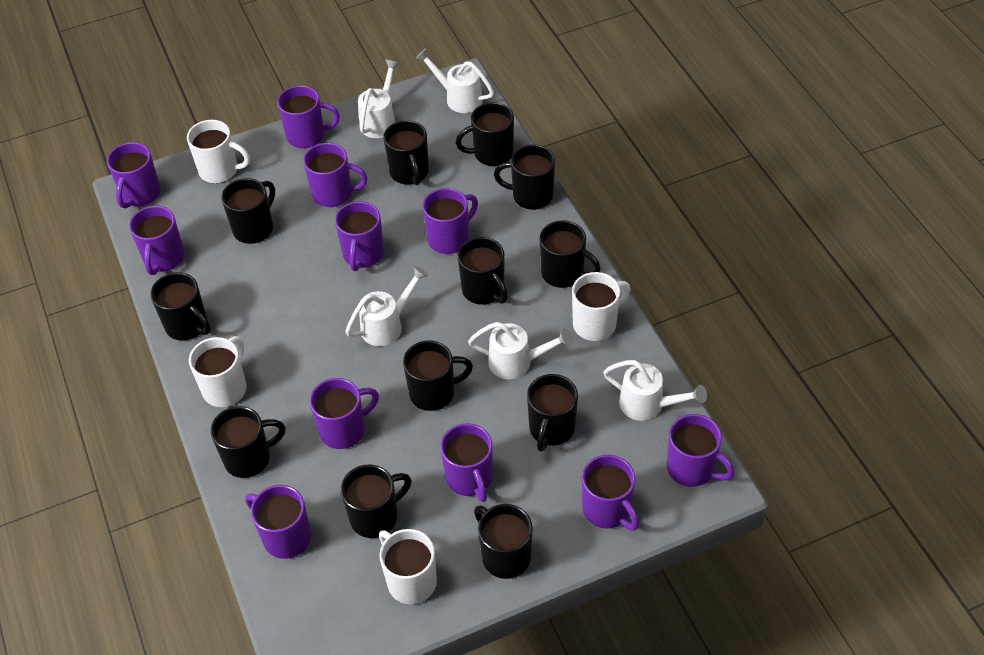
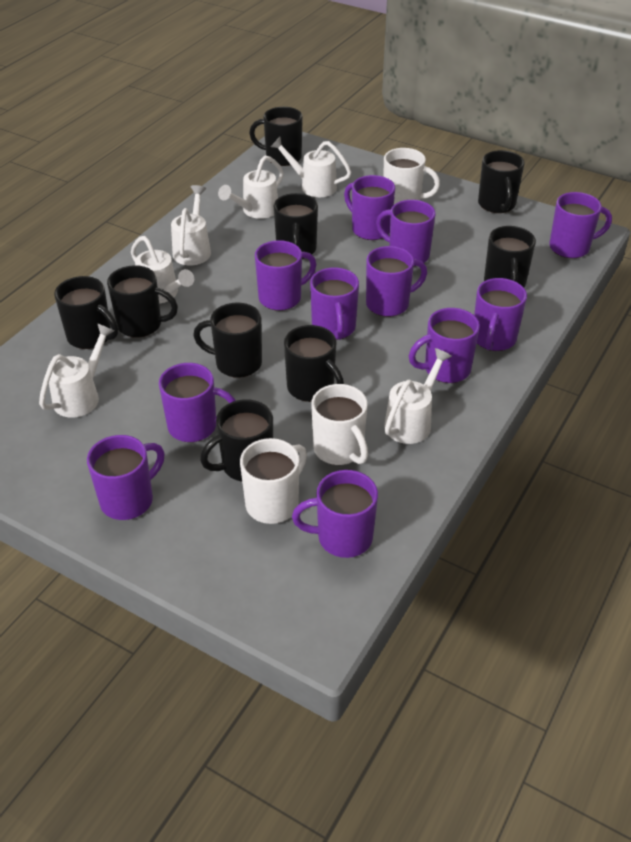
black mug: 12 -> 9
white mug: 4 -> 3
white watering can: 5 -> 6

